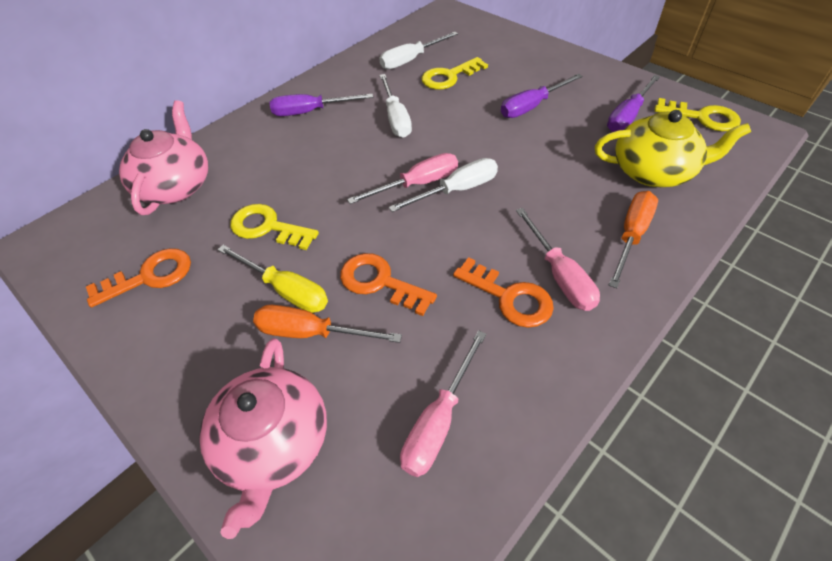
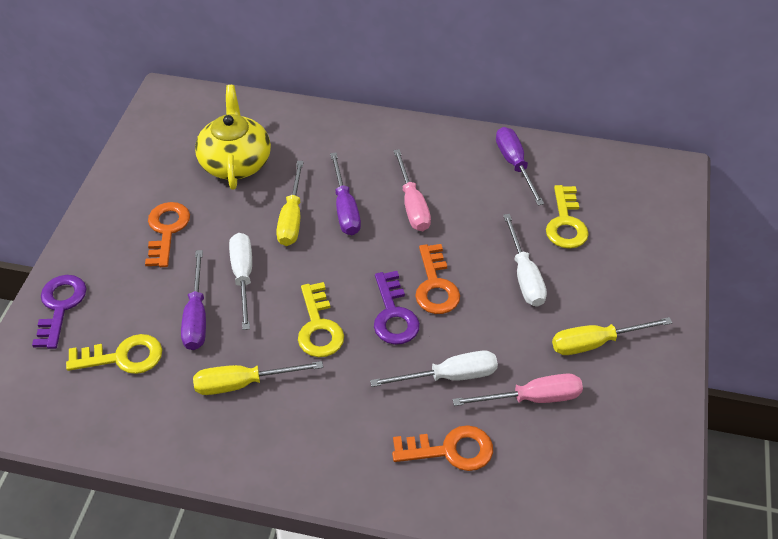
orange screwdriver: 2 -> 0
pink screwdriver: 3 -> 2
pink teapot: 2 -> 0
purple key: 0 -> 2
yellow screwdriver: 1 -> 3

